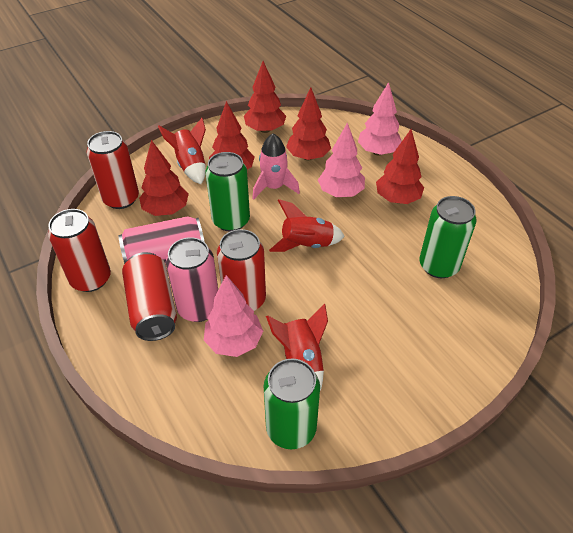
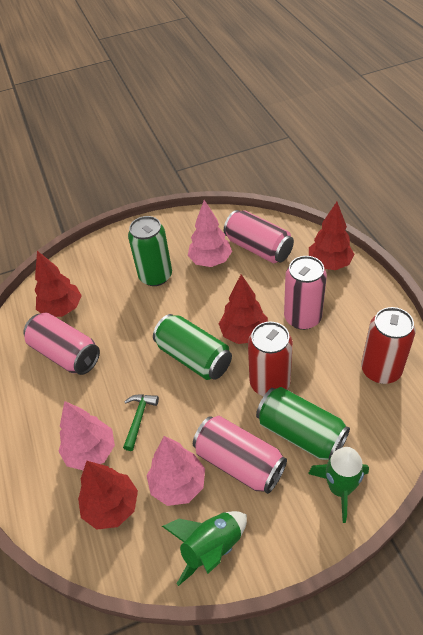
green hammer: 0 -> 1
green rocket: 0 -> 2
pink can: 2 -> 4
pink rocket: 1 -> 0
red can: 4 -> 2
red rocket: 3 -> 0
red tree: 5 -> 4

